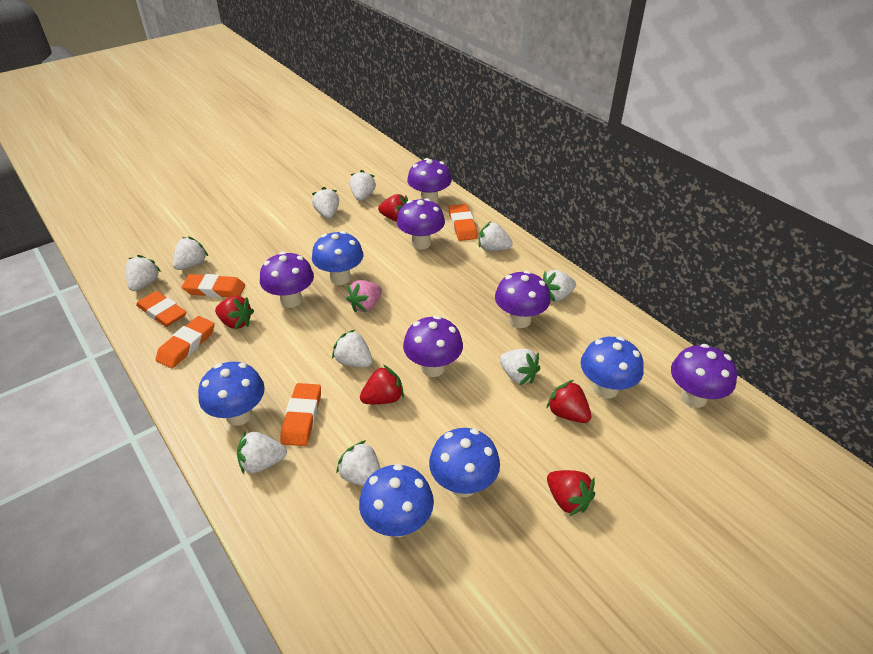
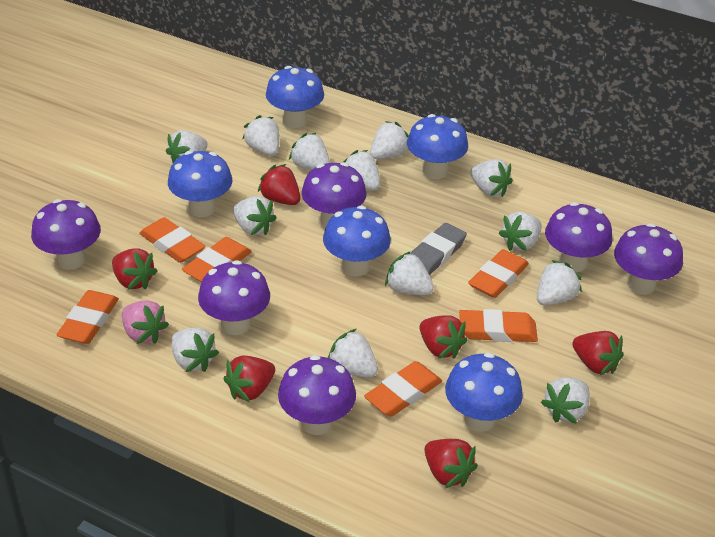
grey eraser: 0 -> 1
orange eraser: 5 -> 6
red strawberry: 5 -> 6
white strawberry: 10 -> 13

